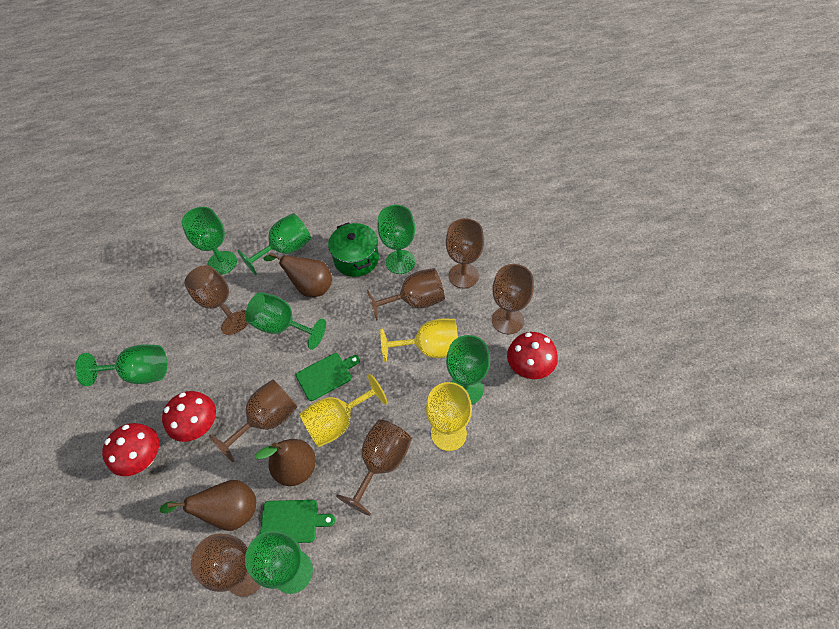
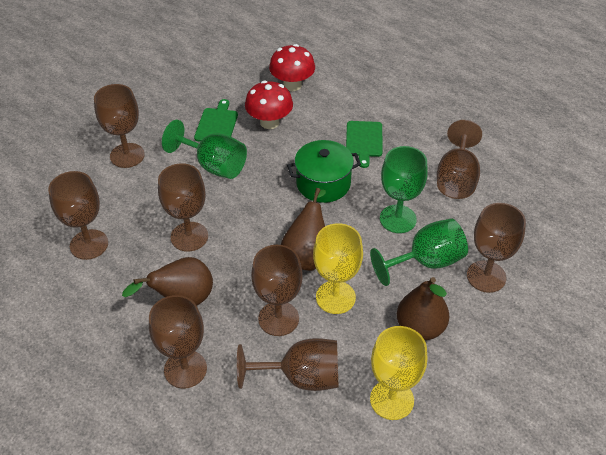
brown goblet: 7 -> 8
green goblet: 7 -> 3
red mushroom: 3 -> 2
yellow goblet: 3 -> 2

